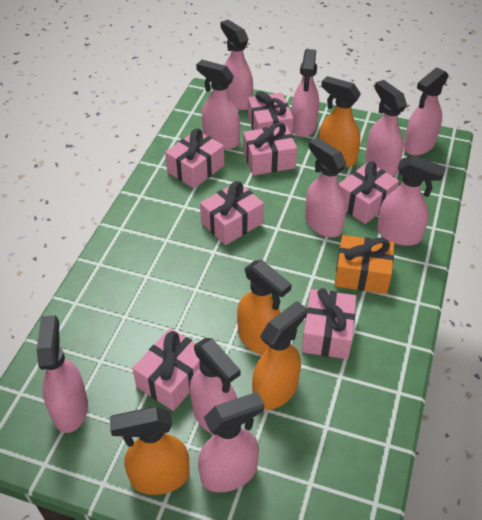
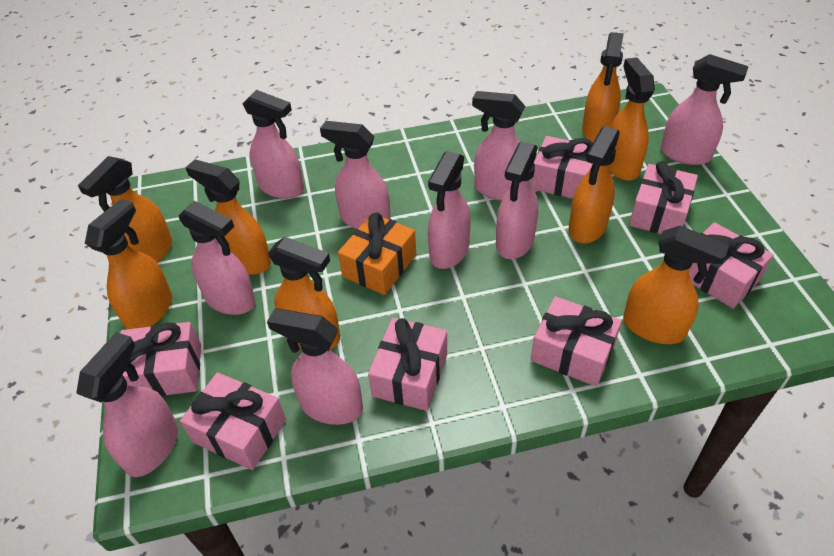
orange spray bottle: 4 -> 8
pink spray bottle: 10 -> 9

